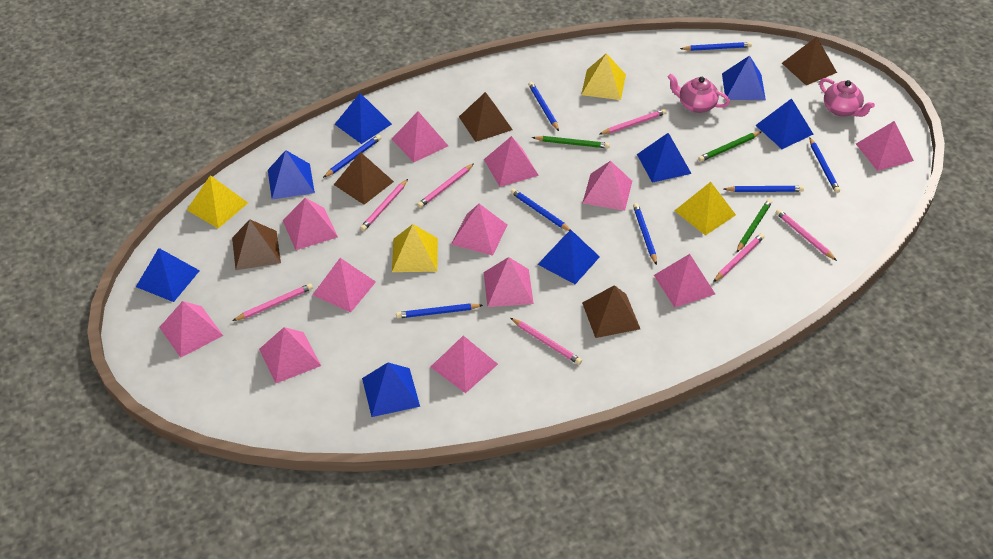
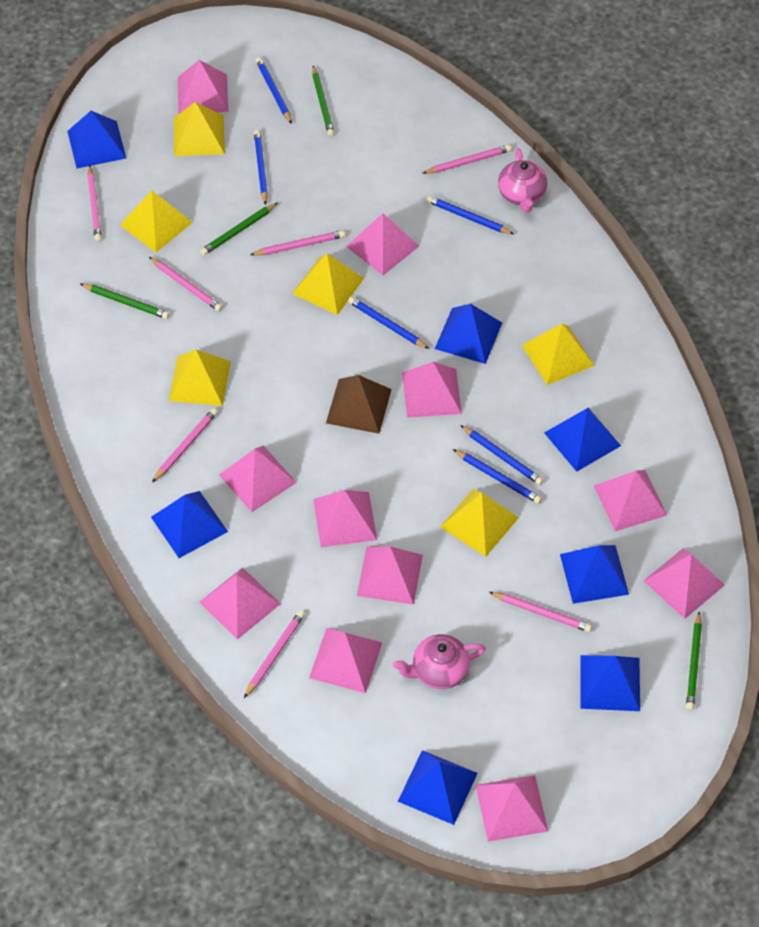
blue pencil: 8 -> 6
blue pyramid: 8 -> 7
brown pyramid: 5 -> 1
green pencil: 3 -> 4
pink pyramid: 12 -> 11
yellow pyramid: 4 -> 6

